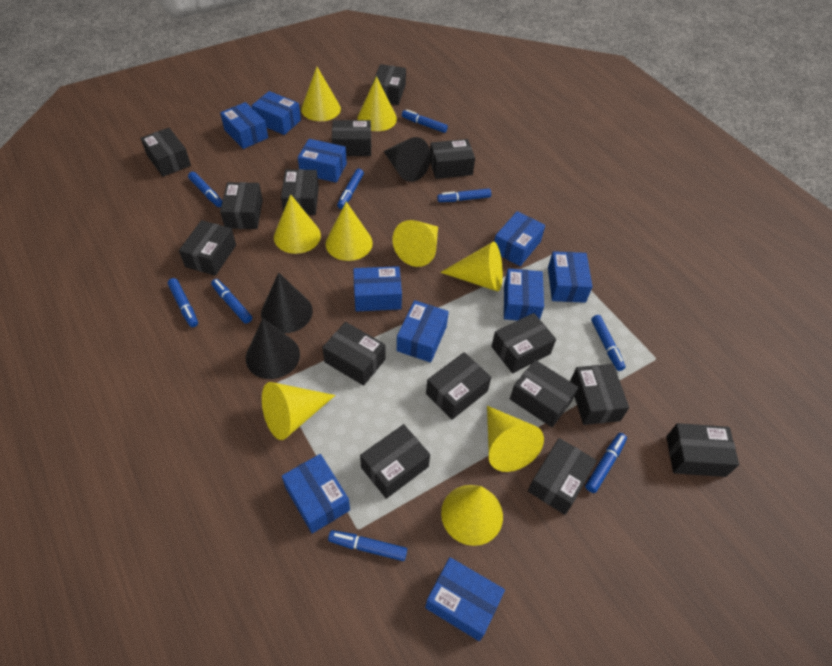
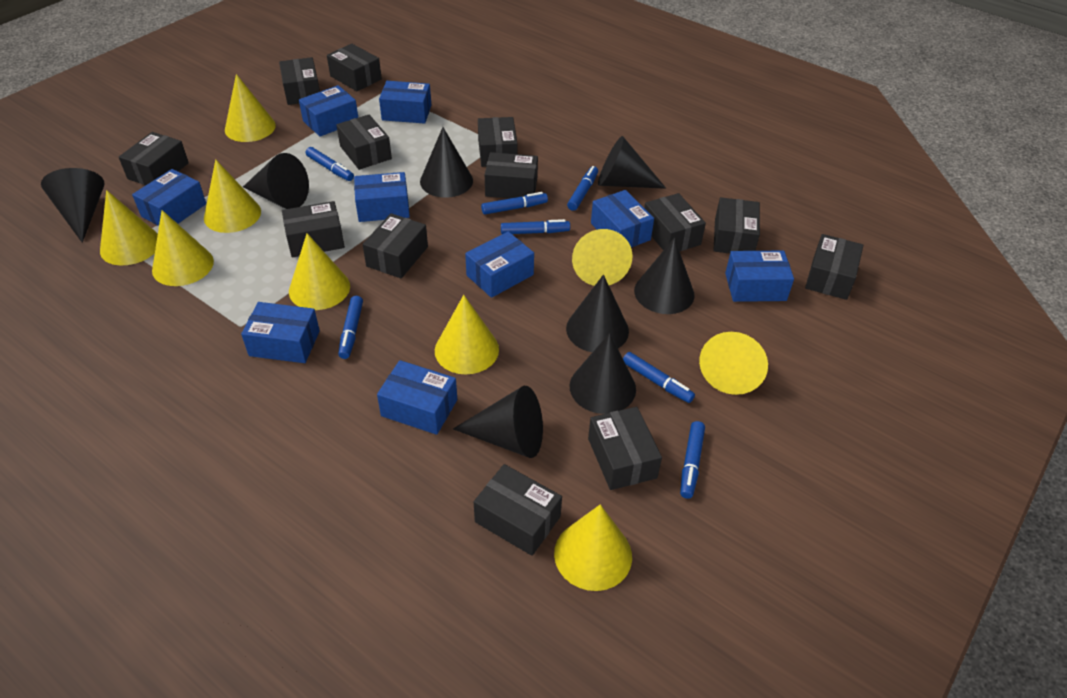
black box: 15 -> 13
black cone: 3 -> 8
blue box: 10 -> 9
blue marker: 9 -> 7

